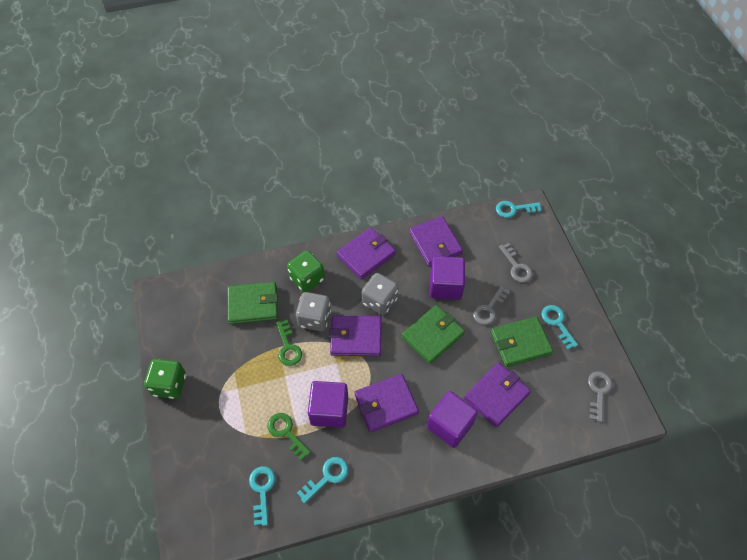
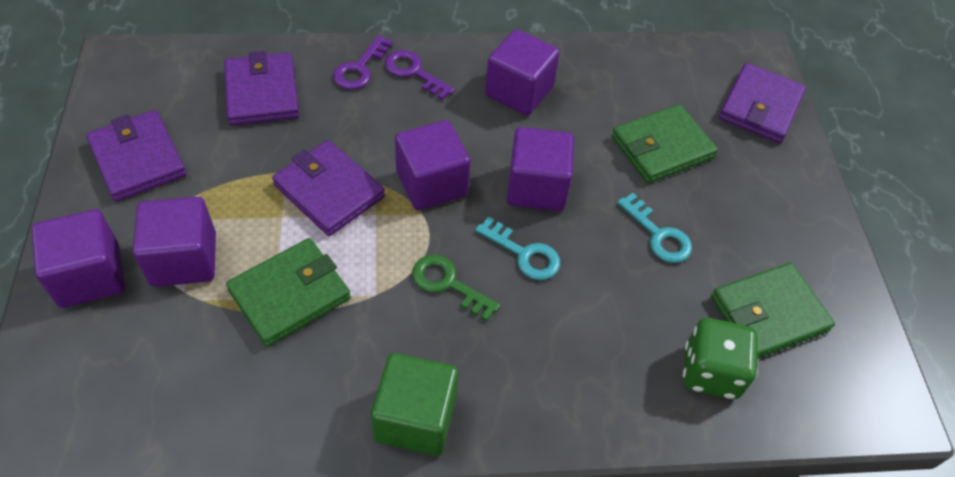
green cube: 0 -> 1
green dice: 2 -> 1
green key: 2 -> 1
grey dice: 2 -> 0
grey key: 3 -> 0
purple cube: 3 -> 5
purple key: 0 -> 2
purple wallet: 5 -> 4
turquoise key: 4 -> 2

